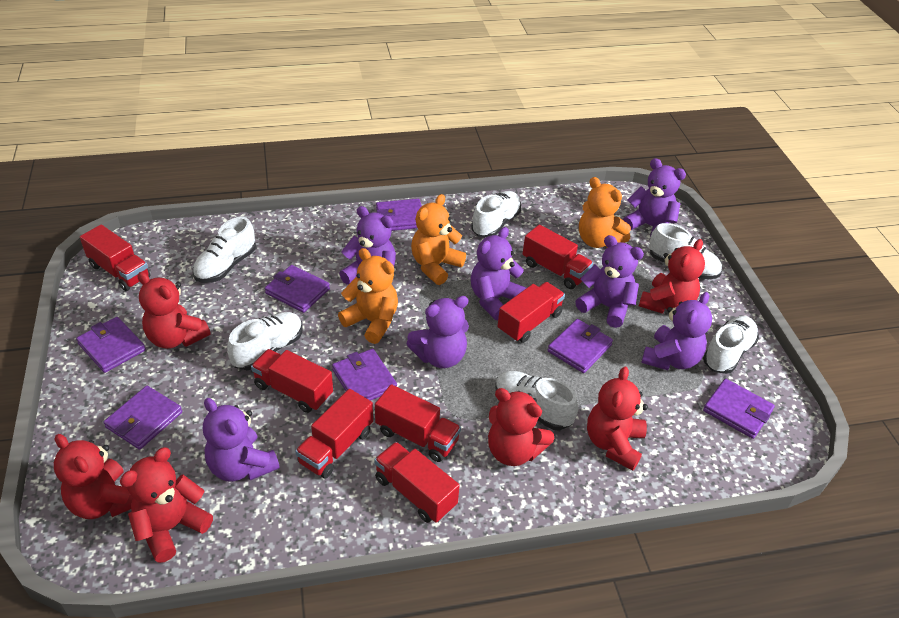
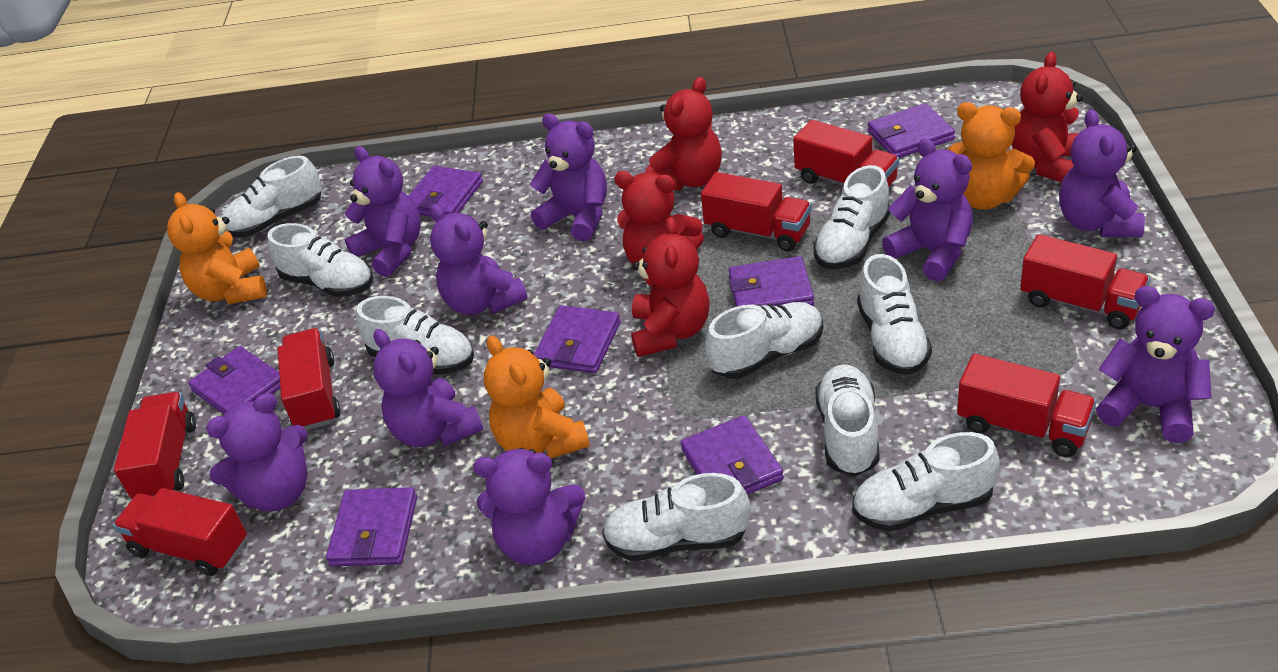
purple teddy bear: 7 -> 9
red teddy bear: 6 -> 4
white shoe: 6 -> 9

